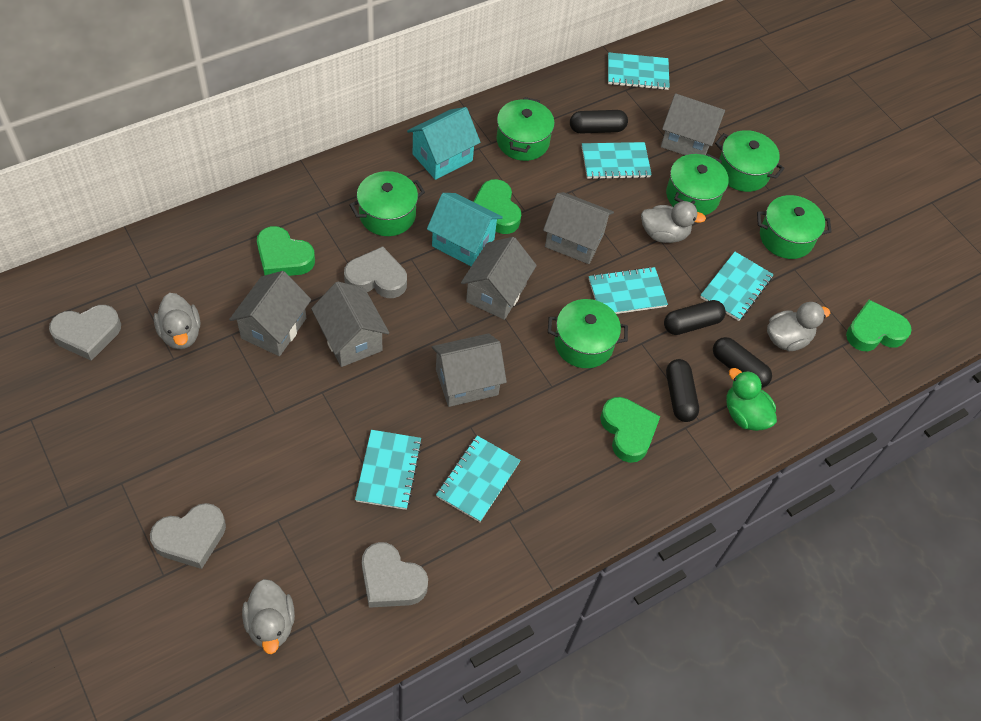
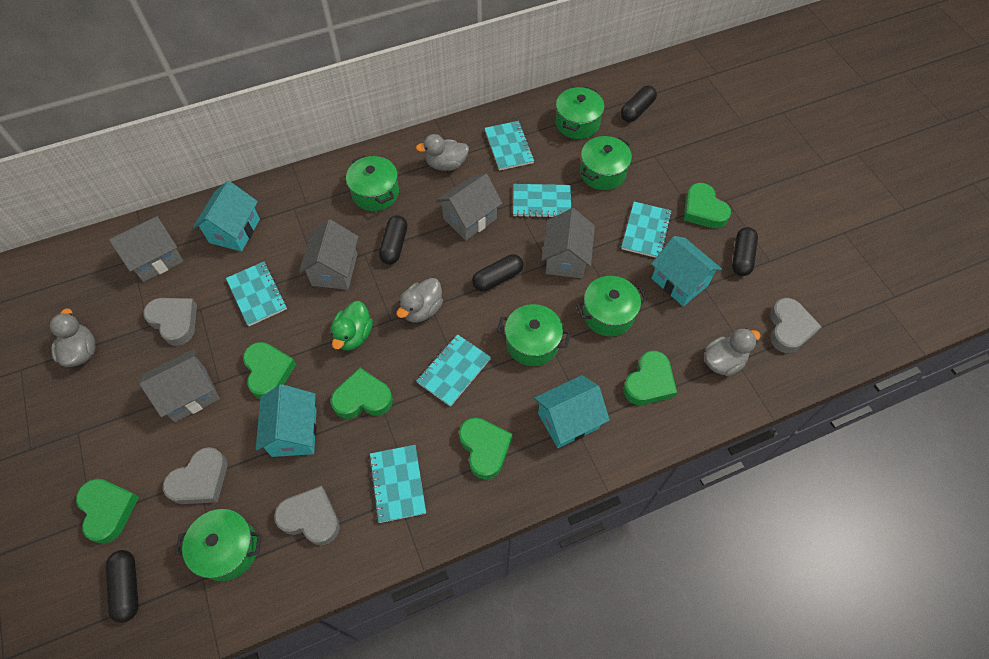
black capsule: 4 -> 5
green heart: 4 -> 6
grey house: 6 -> 5
turquoise house: 2 -> 4

